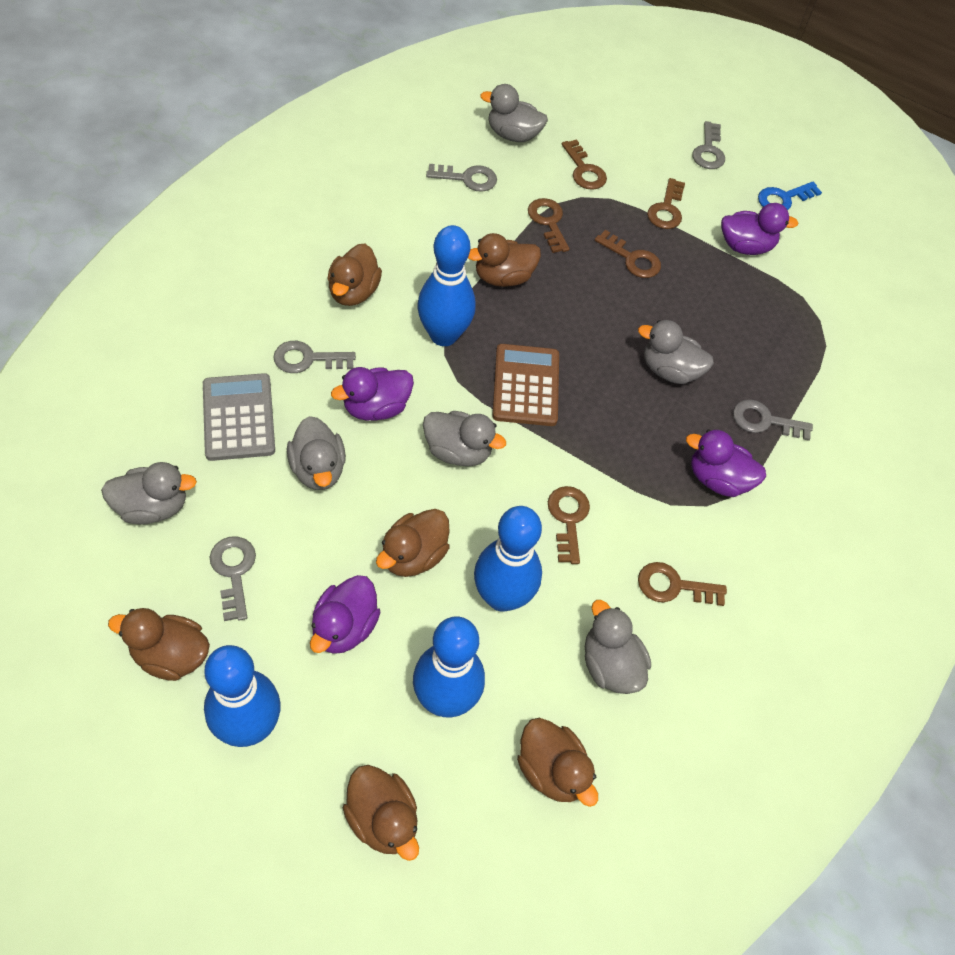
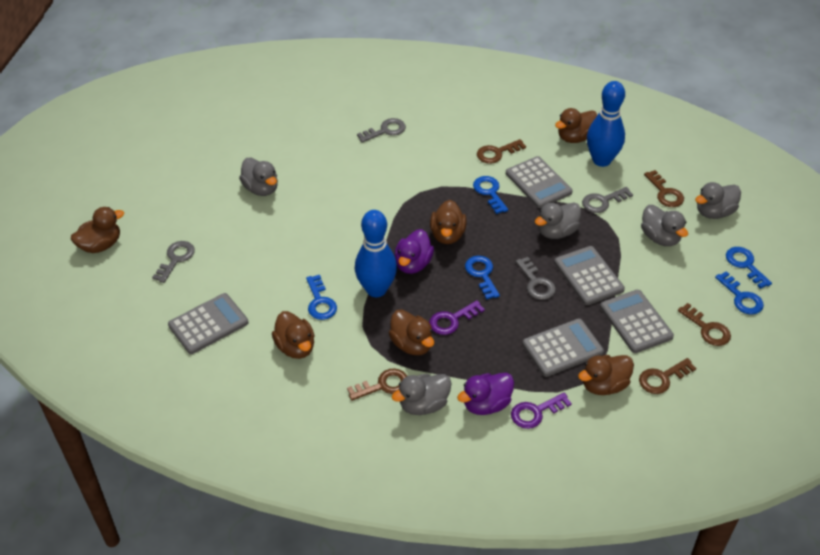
blue bowling pin: 4 -> 2
blue key: 1 -> 5
brown calculator: 1 -> 0
brown key: 6 -> 5
grey calculator: 1 -> 5
grey duck: 6 -> 5
grey key: 5 -> 4
purple duck: 4 -> 2
purple key: 0 -> 2

